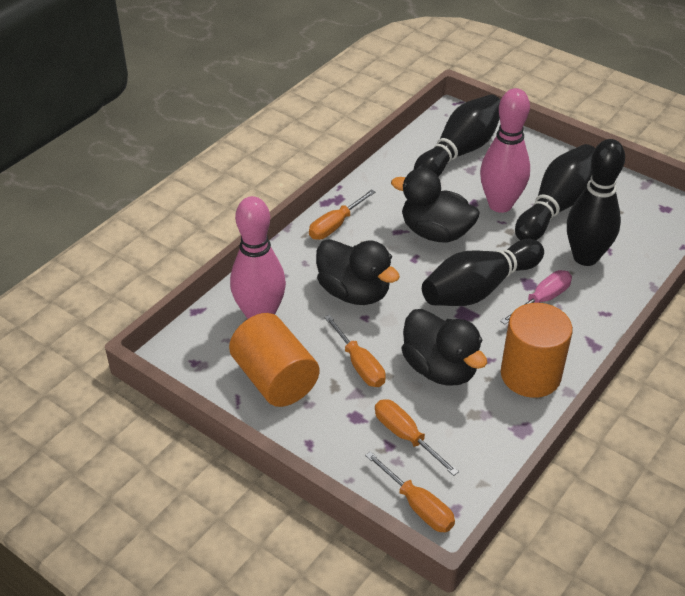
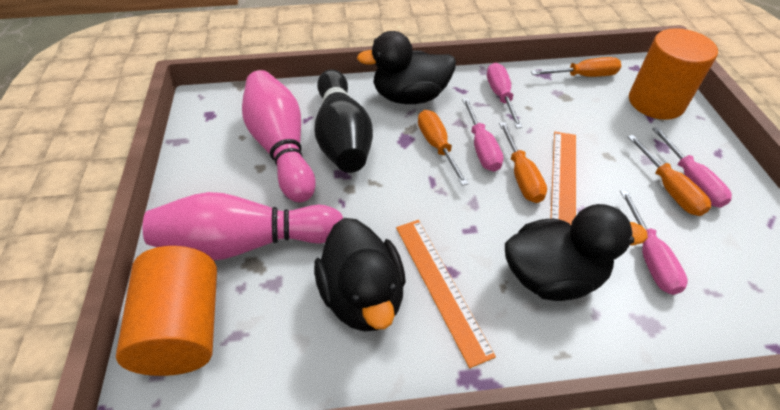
black bowling pin: 4 -> 1
orange ruler: 0 -> 2
pink screwdriver: 1 -> 4

